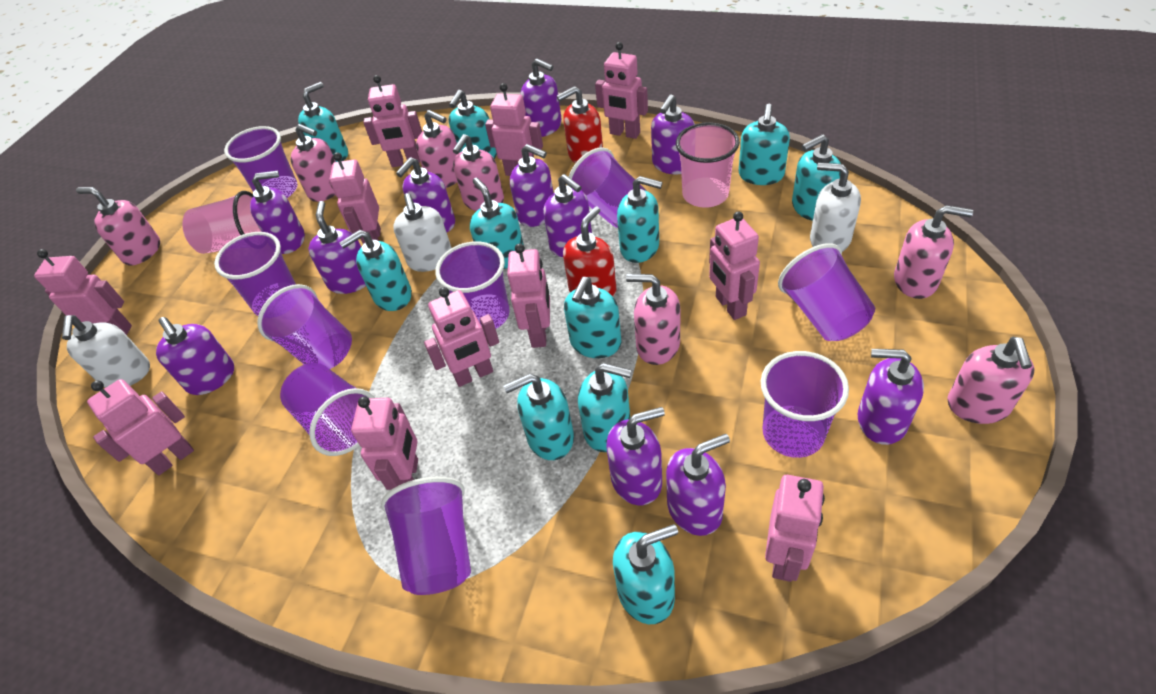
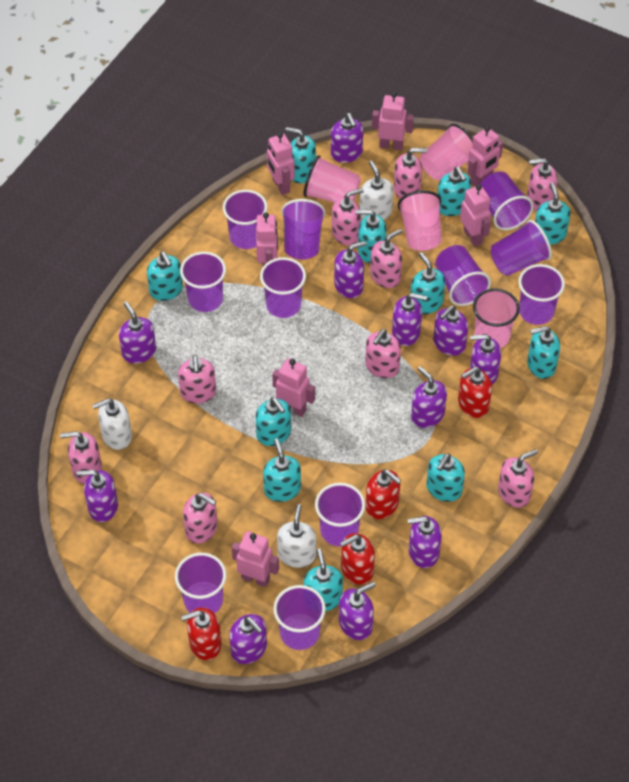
pink cup: 2 -> 4
pink robot: 11 -> 7
pink soap dispenser: 7 -> 9
purple cup: 9 -> 11
red soap dispenser: 2 -> 4

